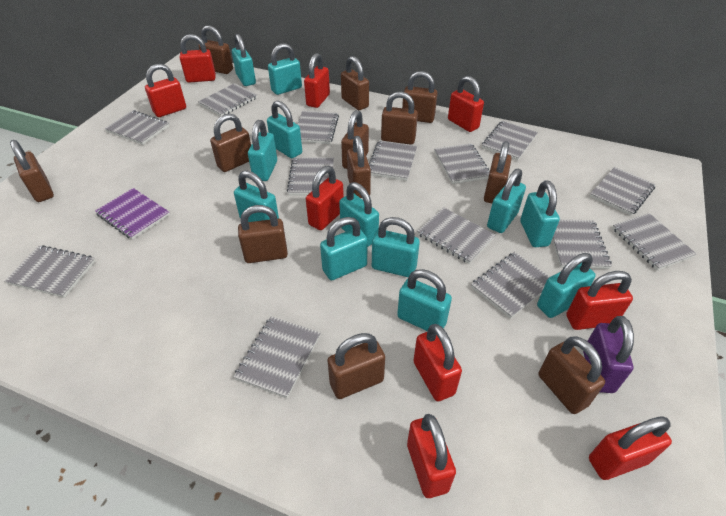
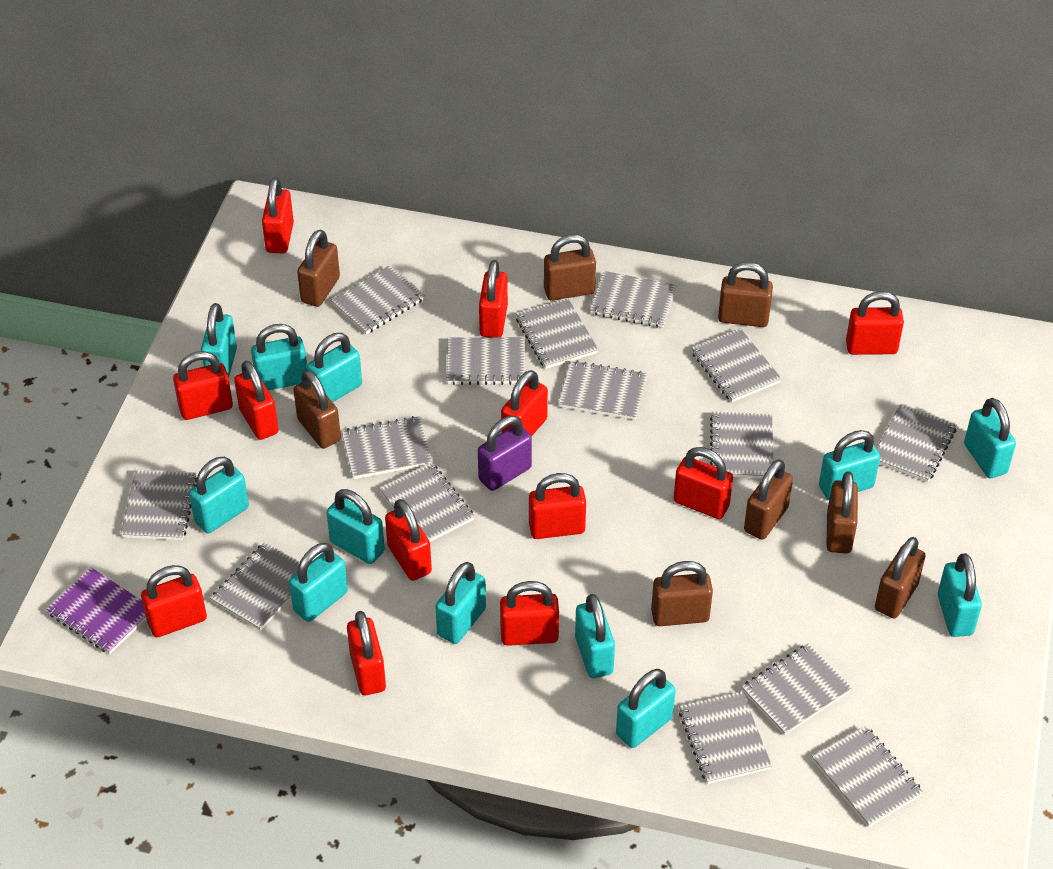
brown padlock: 12 -> 8
grey notebook: 14 -> 15
red padlock: 9 -> 12

